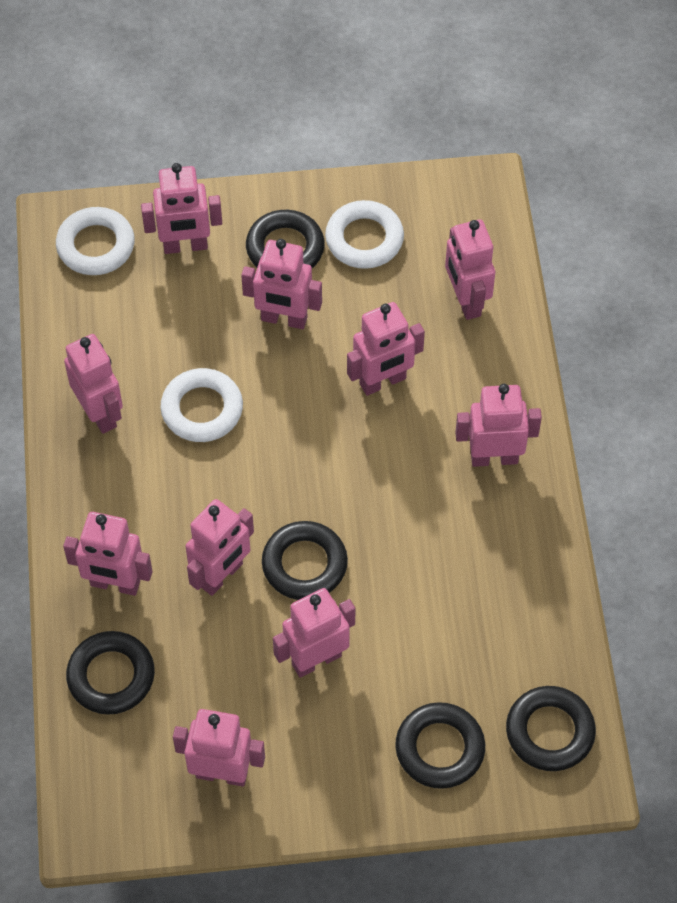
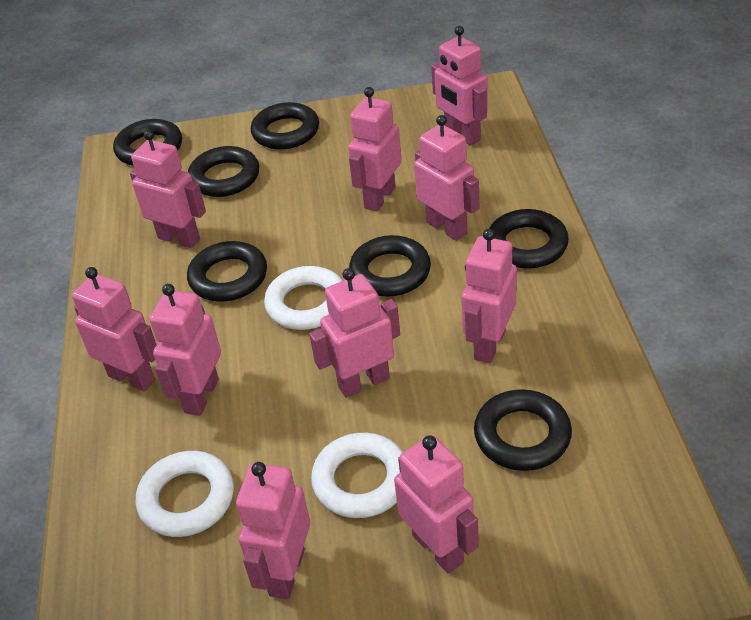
black ring: 5 -> 7

